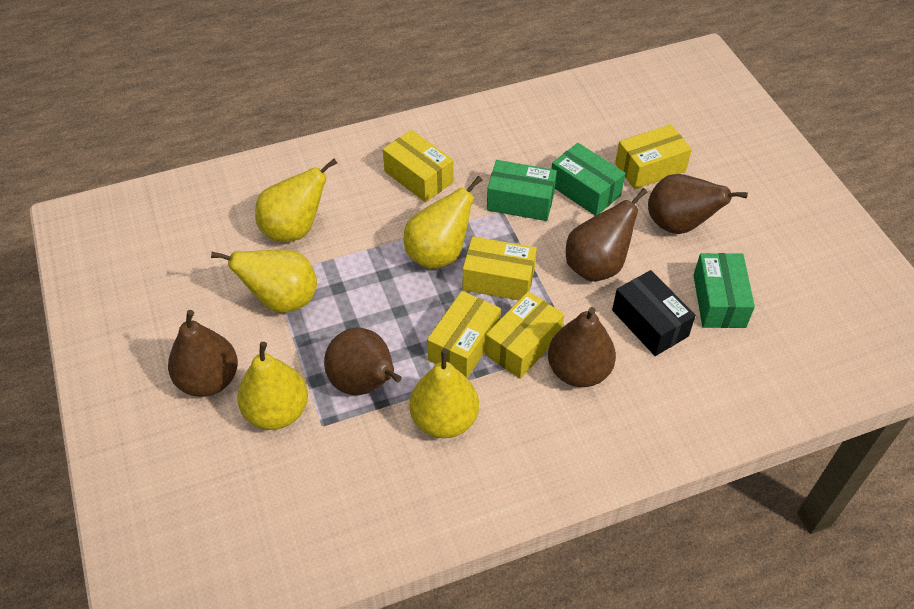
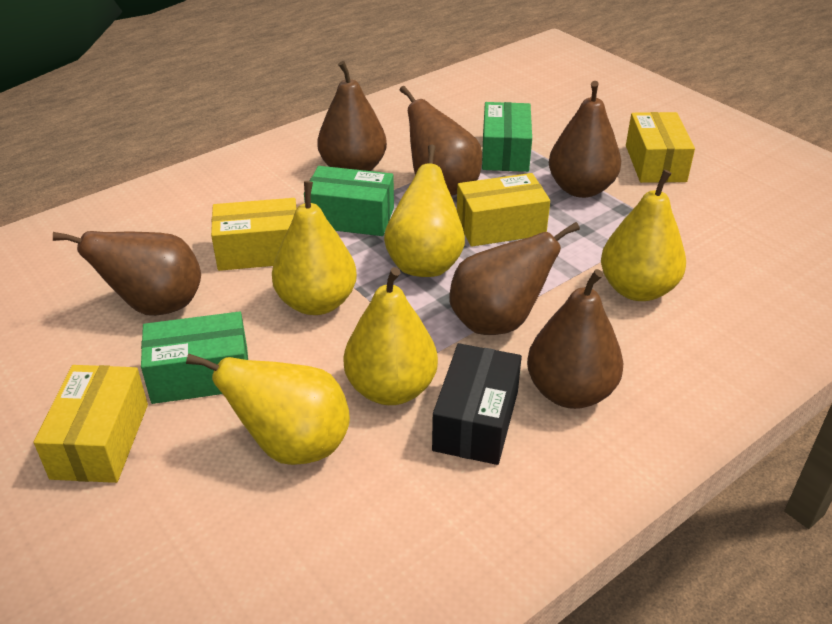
brown pear: 5 -> 6
yellow box: 5 -> 4

